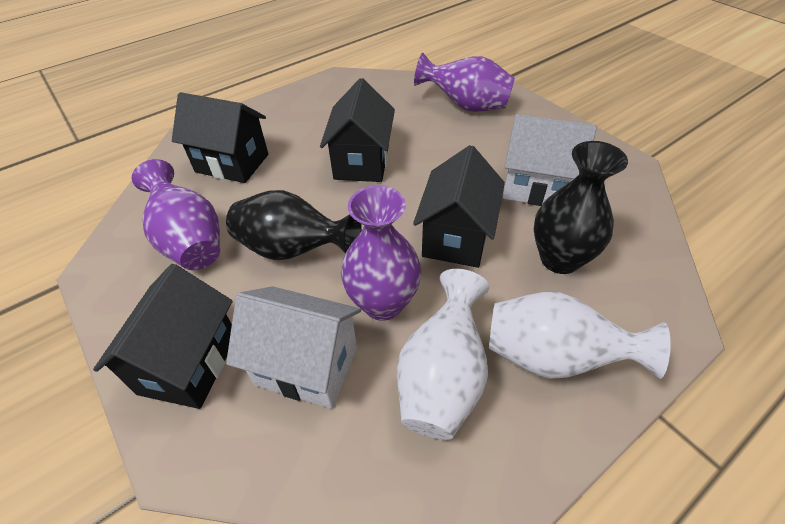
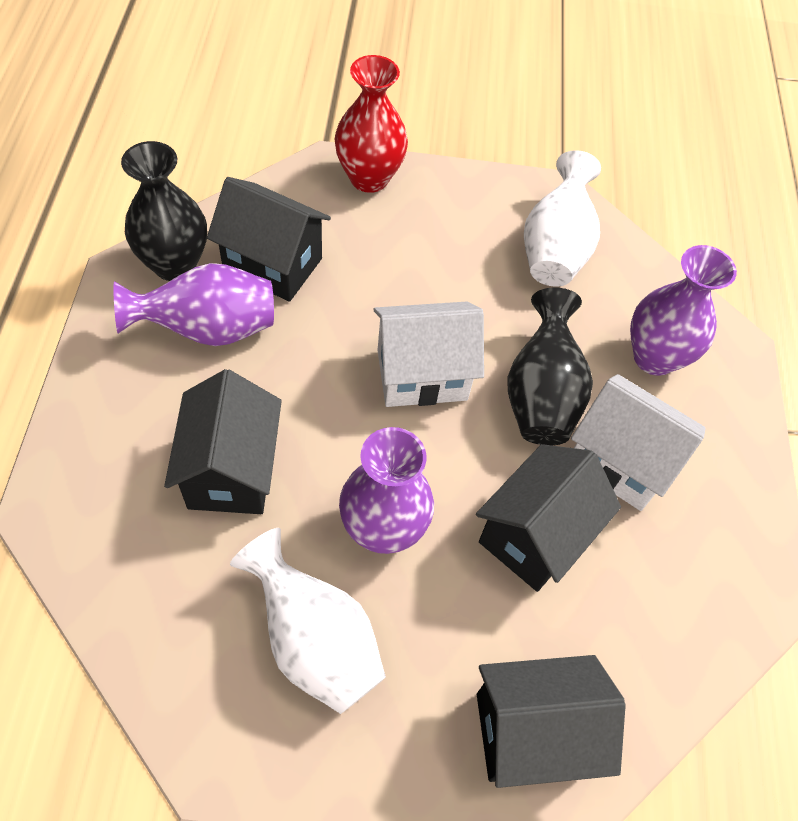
red vase: 0 -> 1

